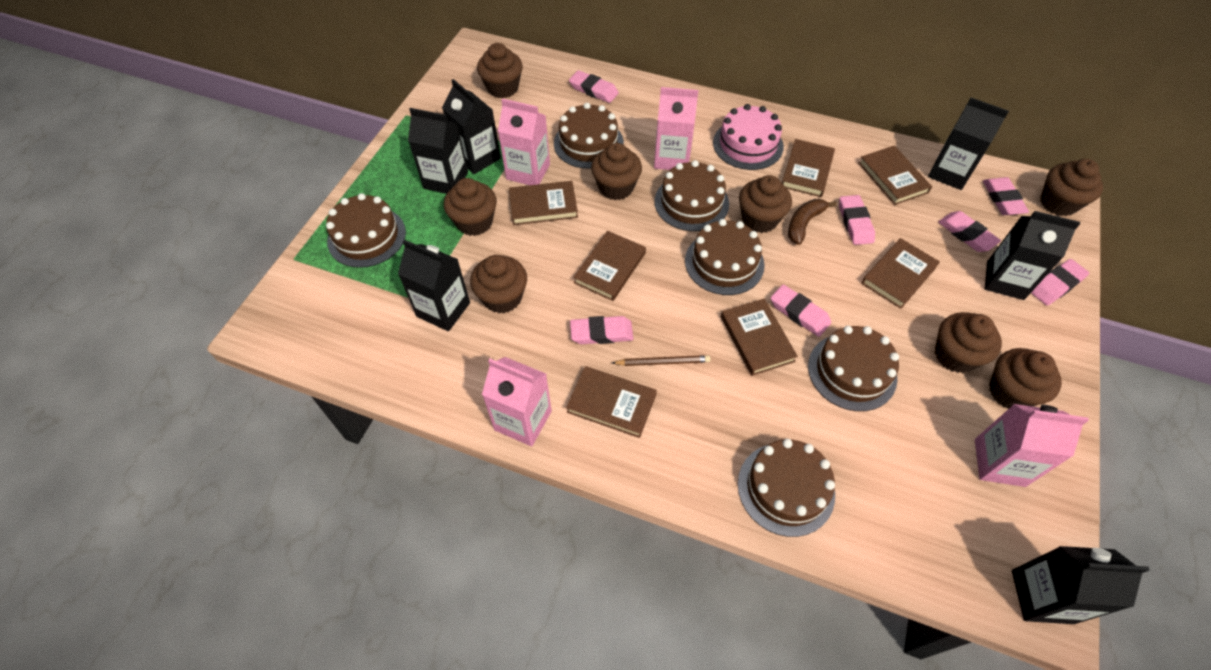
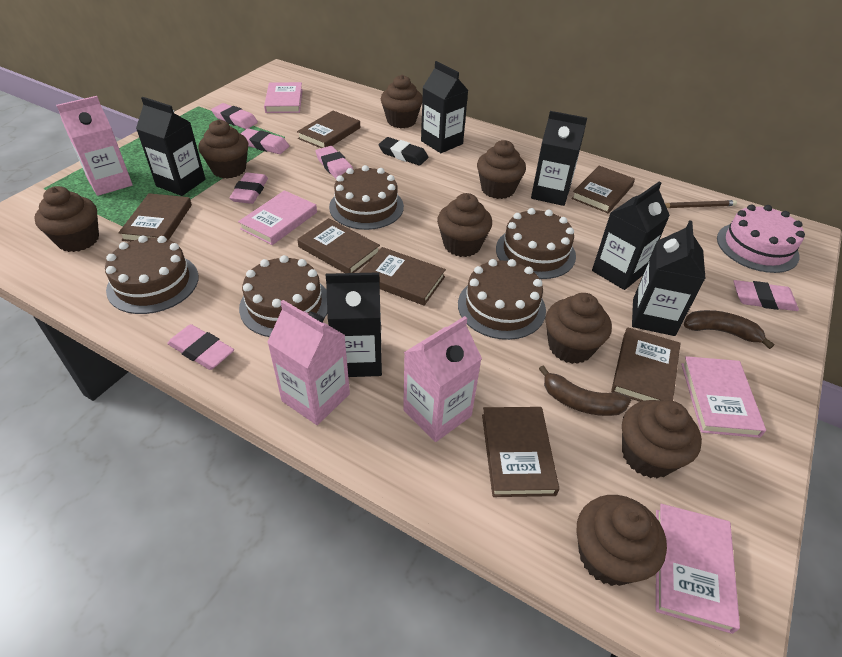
black eraser: 0 -> 1
brown banana: 1 -> 2
brown cake: 6 -> 5
pink book: 0 -> 4
pink carton: 4 -> 3
pink eraser: 7 -> 6

